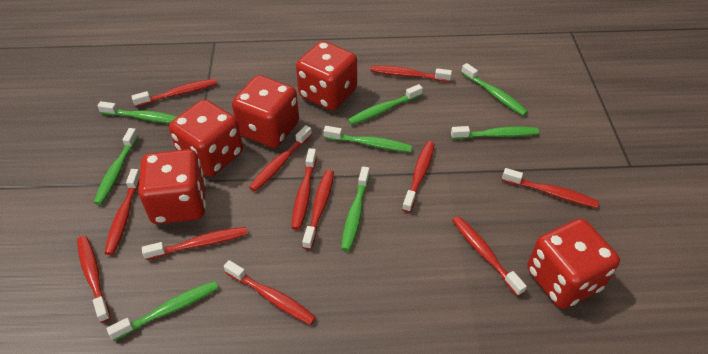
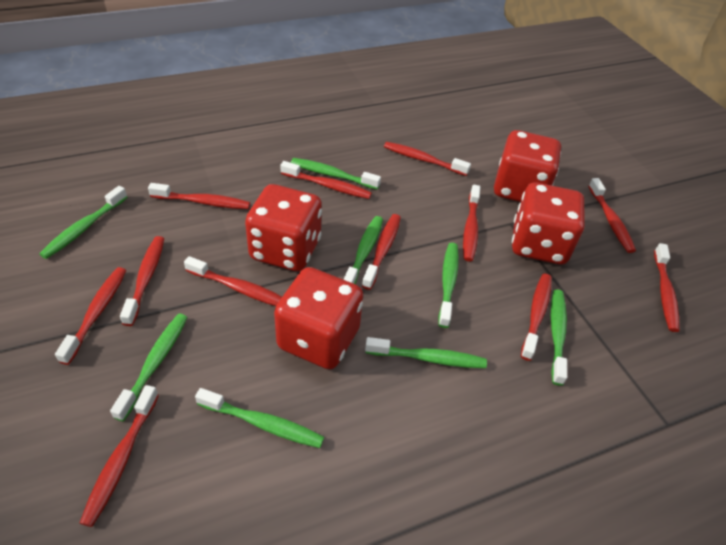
red dice: 5 -> 4

